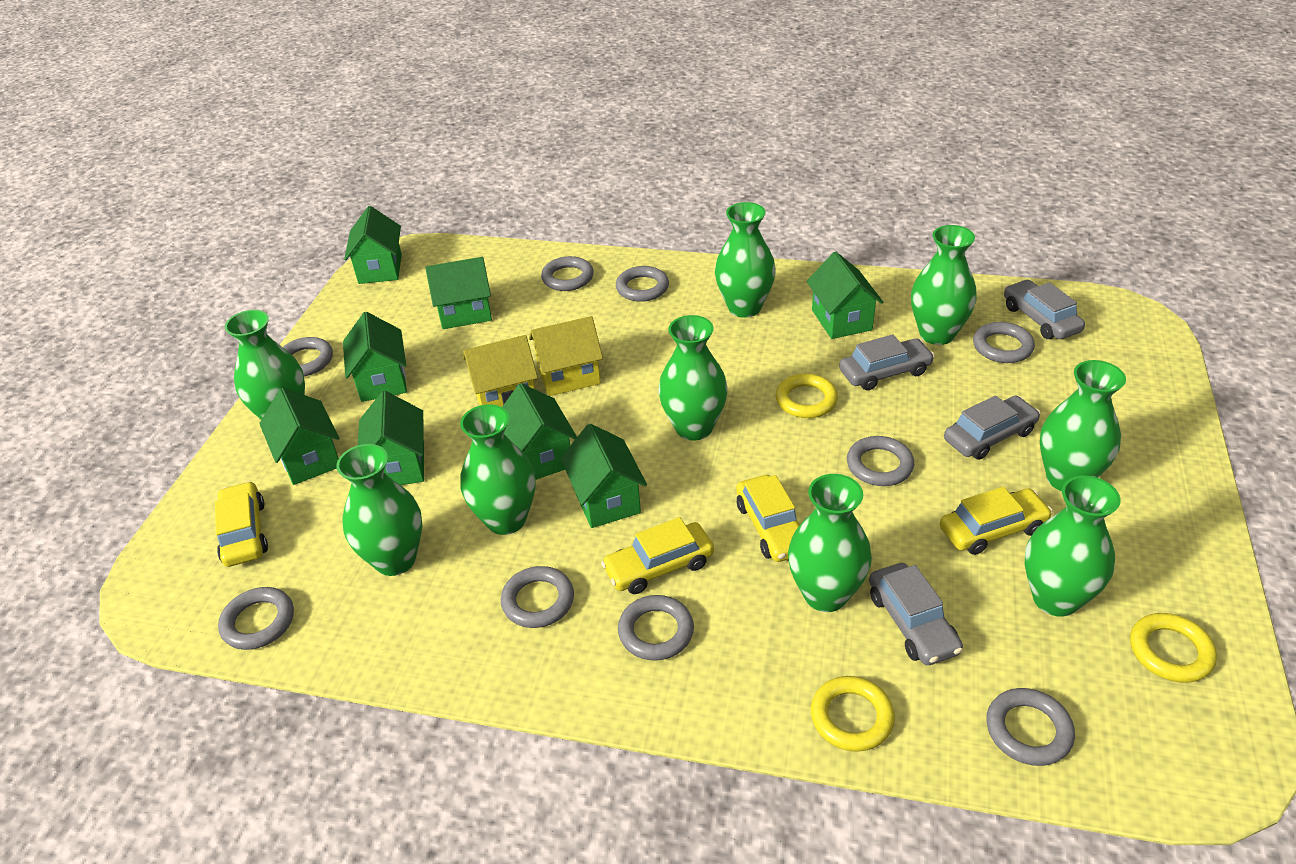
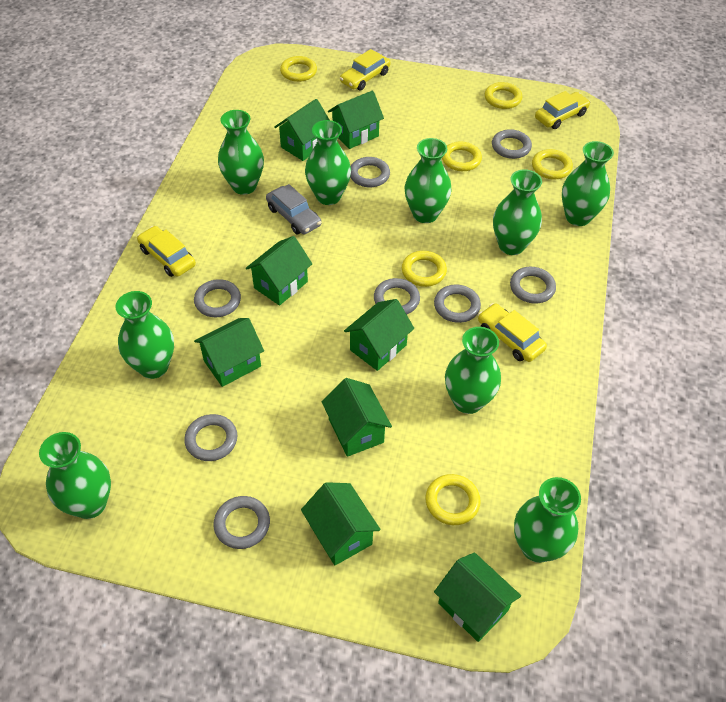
grey car: 4 -> 1
grey ring: 9 -> 8
yellow house: 2 -> 0
yellow ring: 3 -> 6

